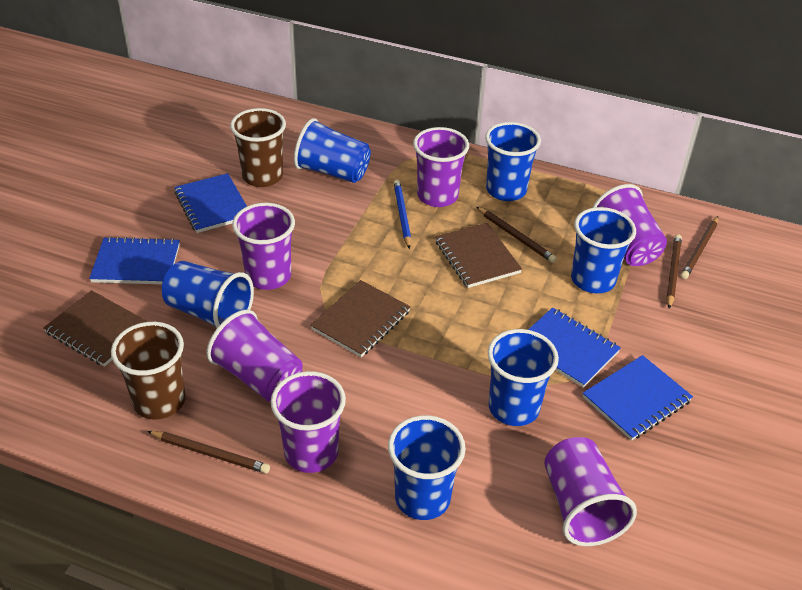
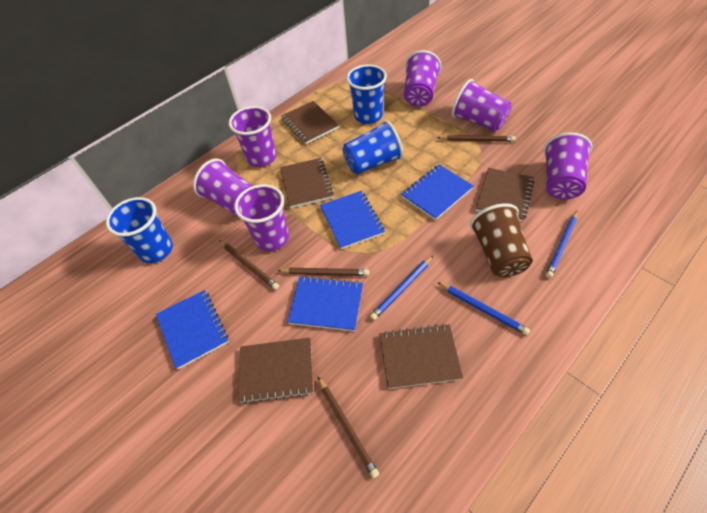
blue cup: 6 -> 3
blue pencil: 1 -> 3
brown cup: 2 -> 1
brown notebook: 3 -> 5

